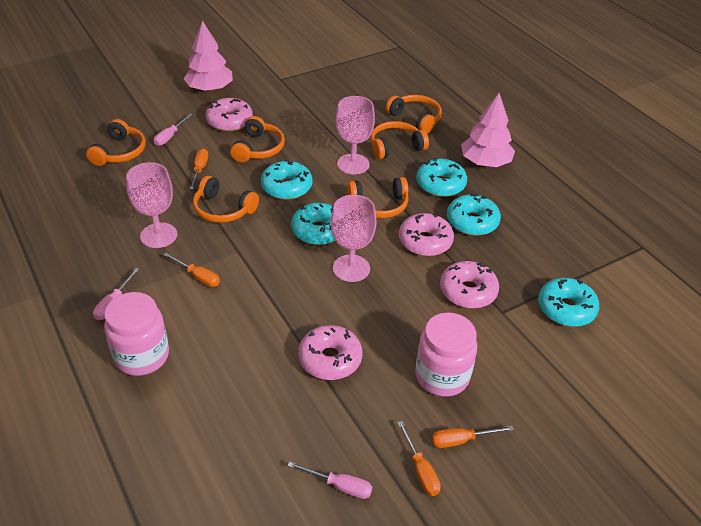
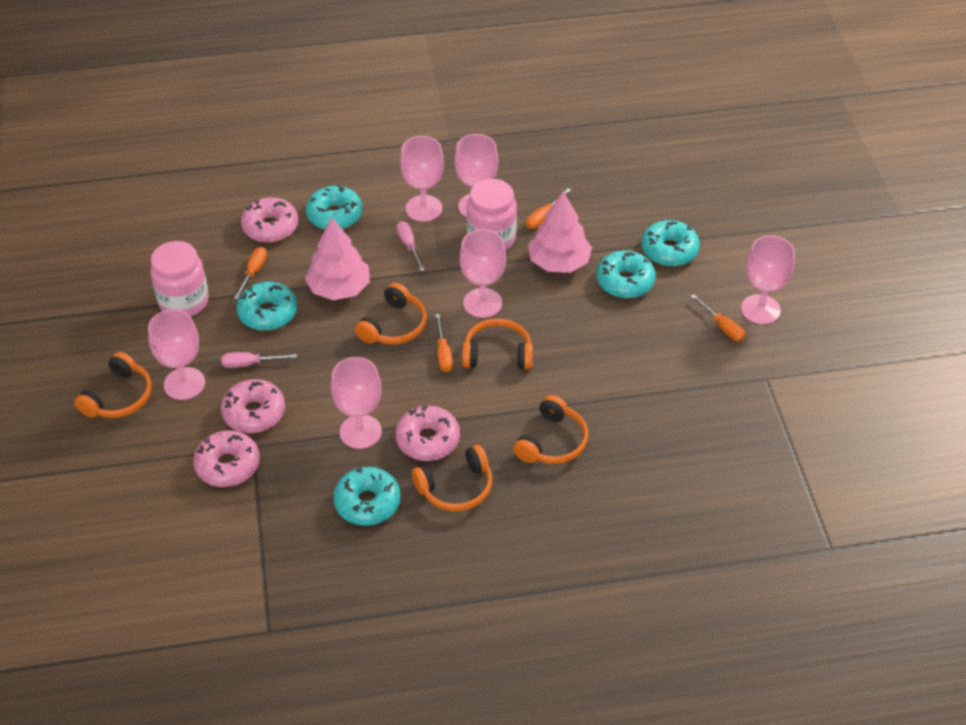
orange headphones: 6 -> 5
pink goblet: 3 -> 6
pink screwdriver: 3 -> 2

